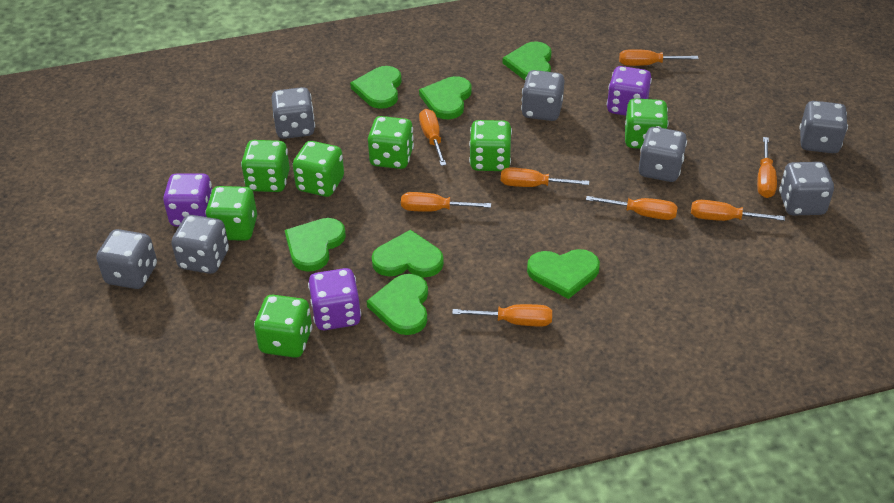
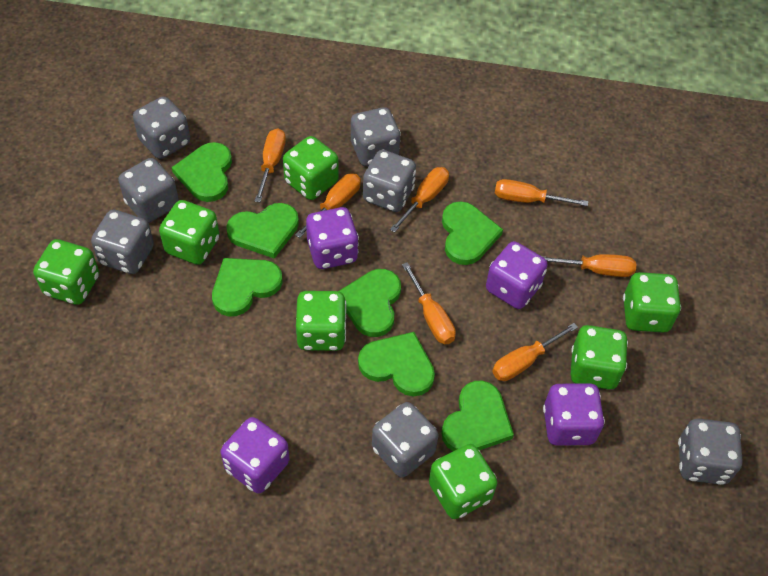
orange screwdriver: 8 -> 7
purple dice: 3 -> 4

